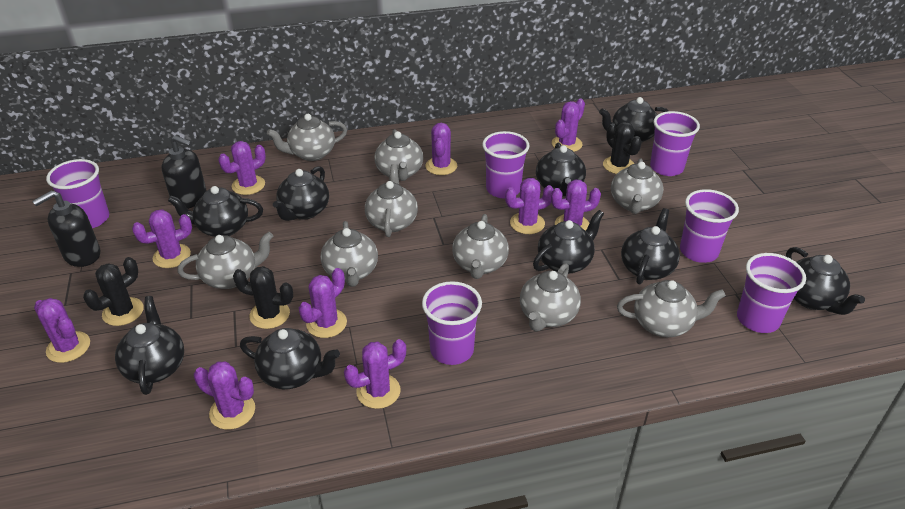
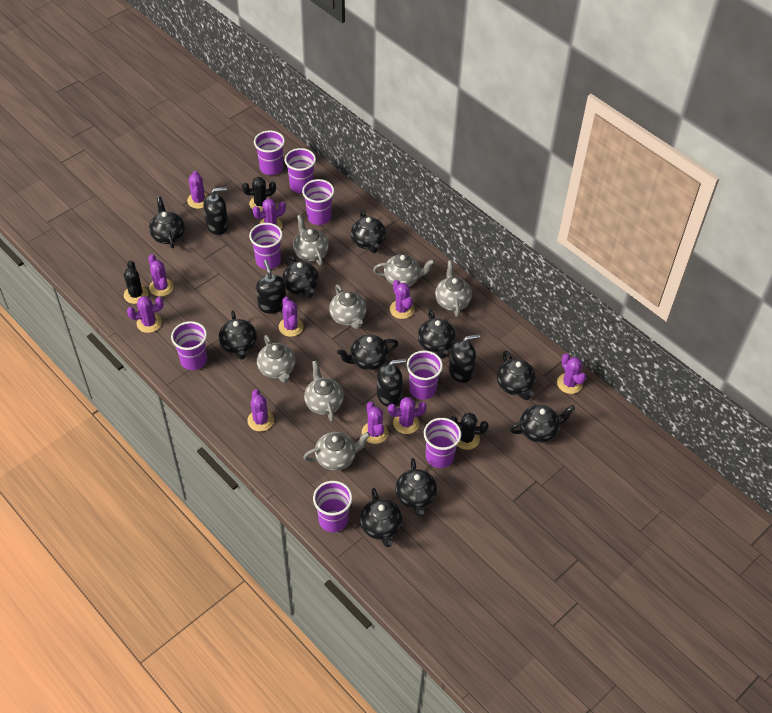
black soap dispenser: 2 -> 4
black teapot: 9 -> 10
grey teapot: 9 -> 7
purple cup: 6 -> 8

